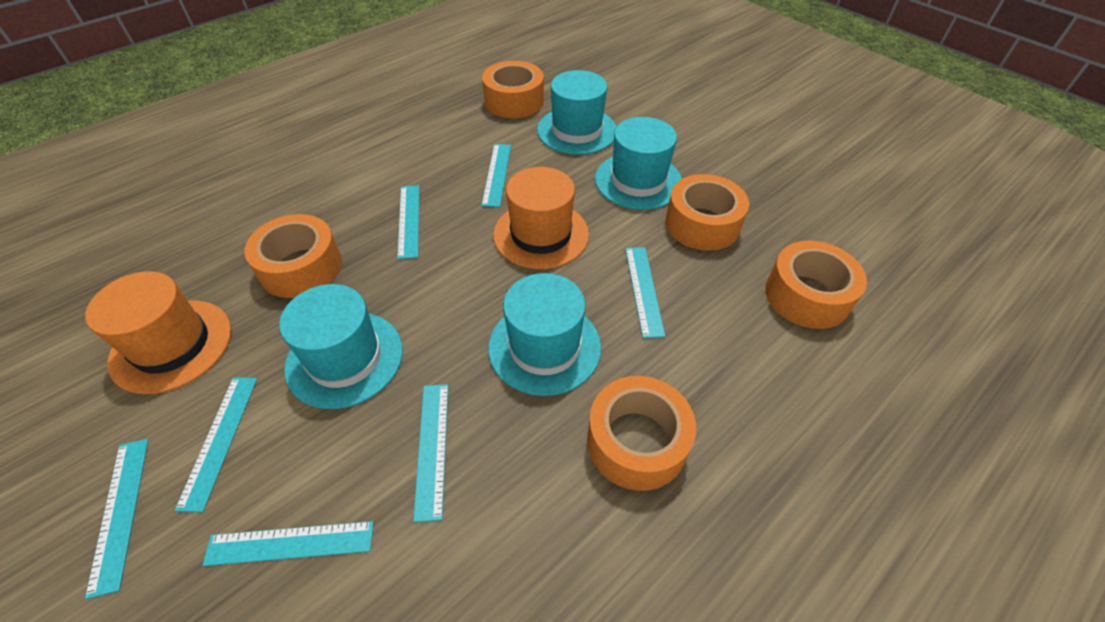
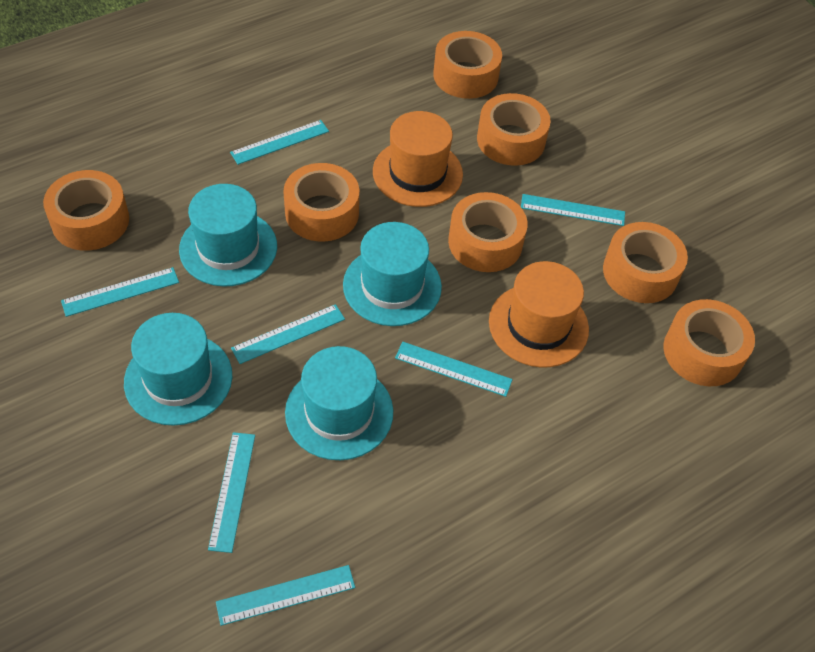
orange tape: 5 -> 7

